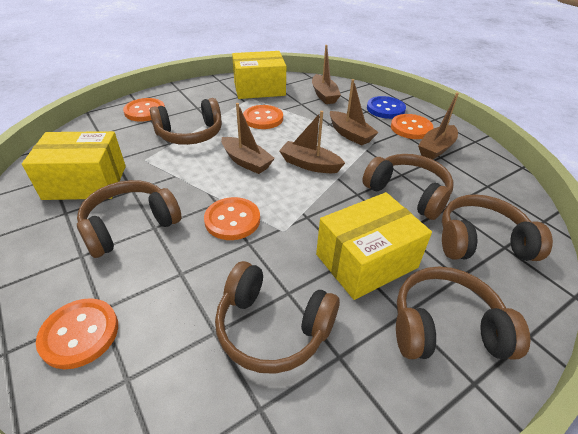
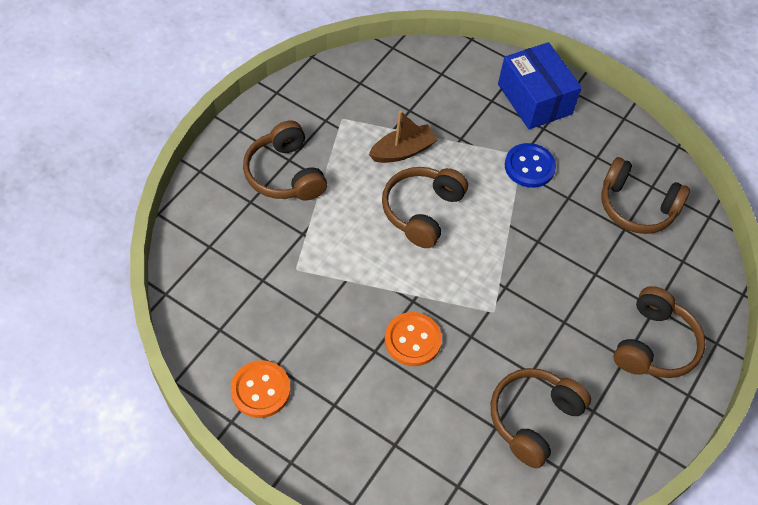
blue box: 0 -> 1
brown boat: 5 -> 1
brown headphones: 6 -> 5
orange button: 5 -> 2
yellow box: 3 -> 0

